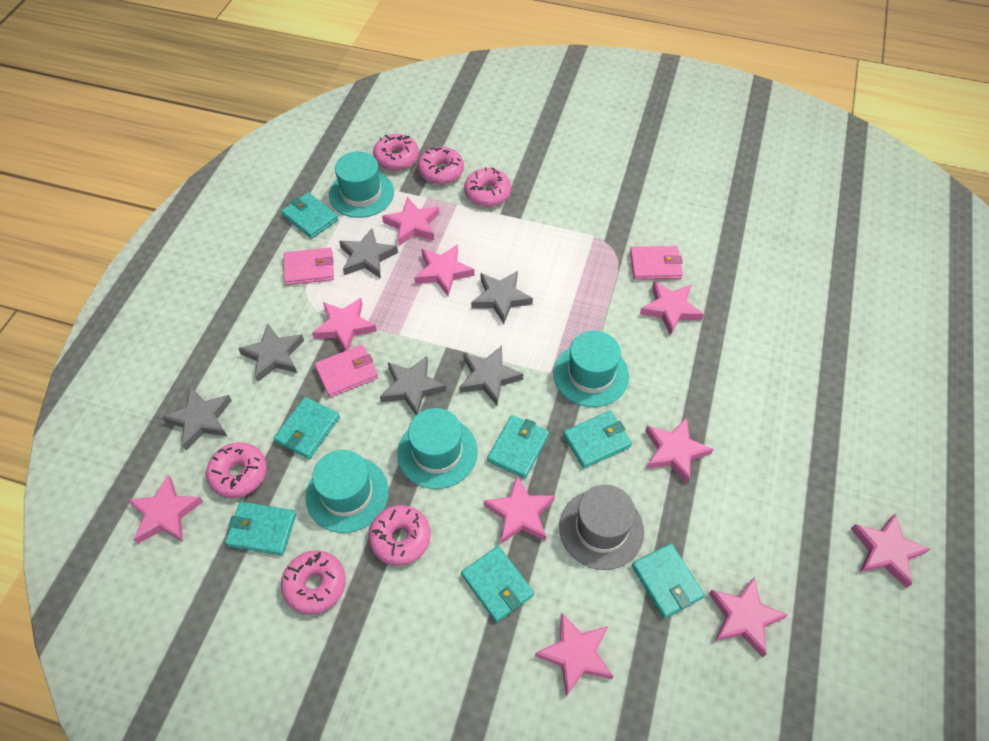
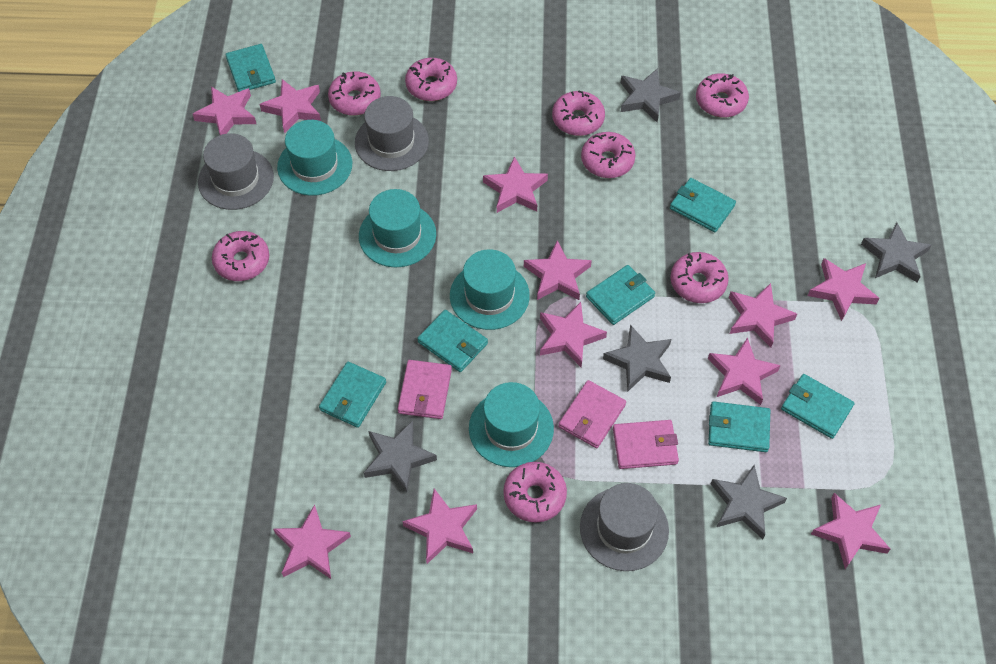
grey hat: 1 -> 3
grey star: 6 -> 5
pink donut: 6 -> 8
pink star: 10 -> 11

